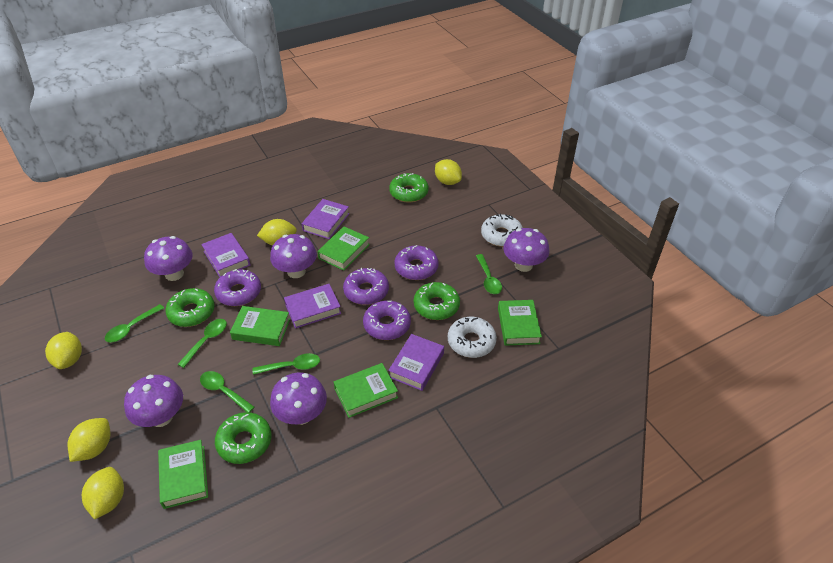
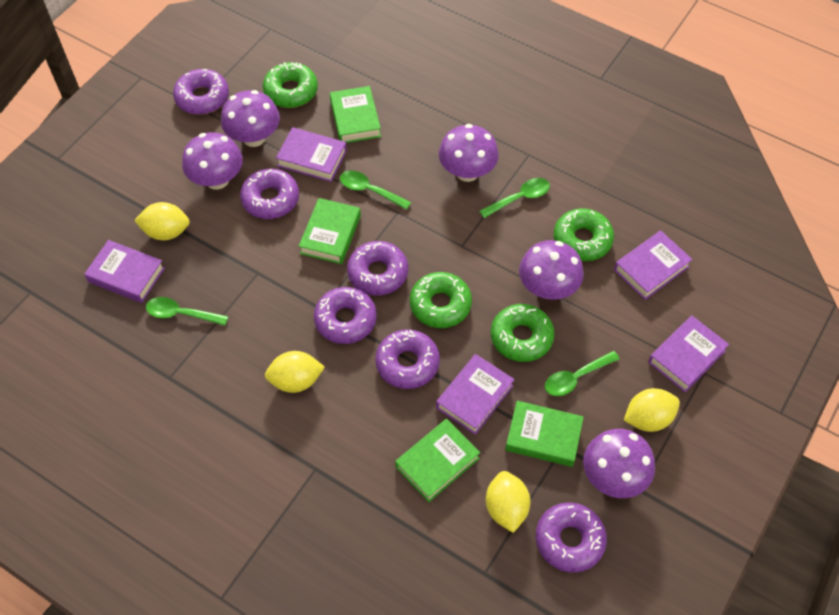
green book: 5 -> 4
green spoon: 5 -> 4
purple book: 4 -> 5
purple donut: 4 -> 6
white donut: 2 -> 0
yellow lemon: 5 -> 4

